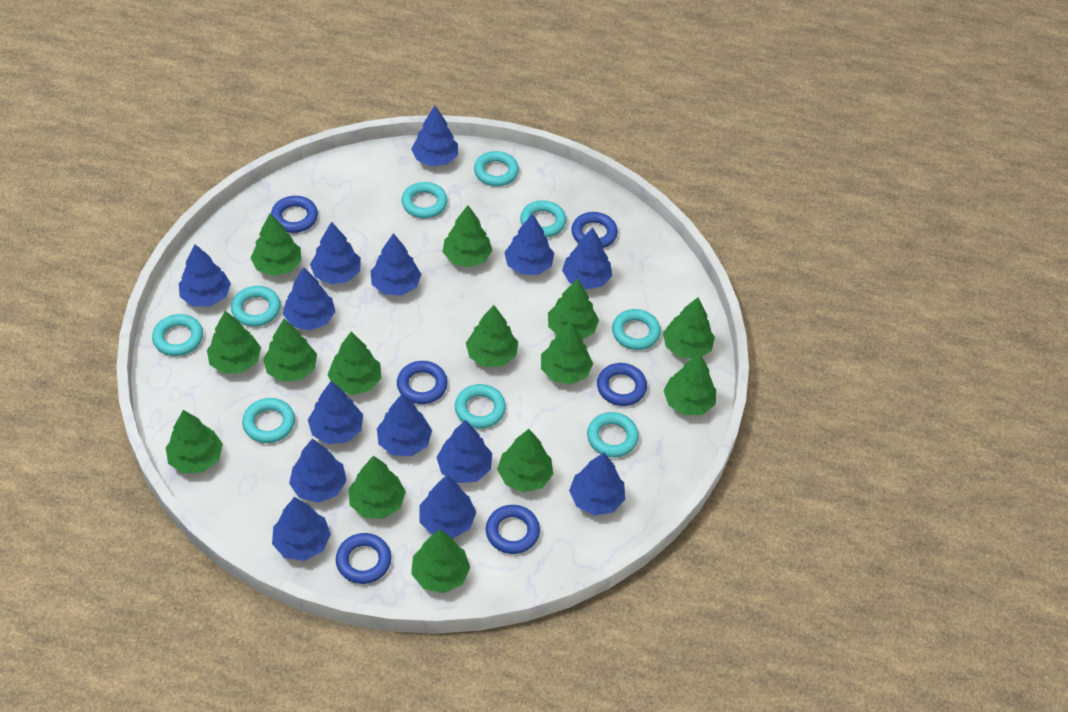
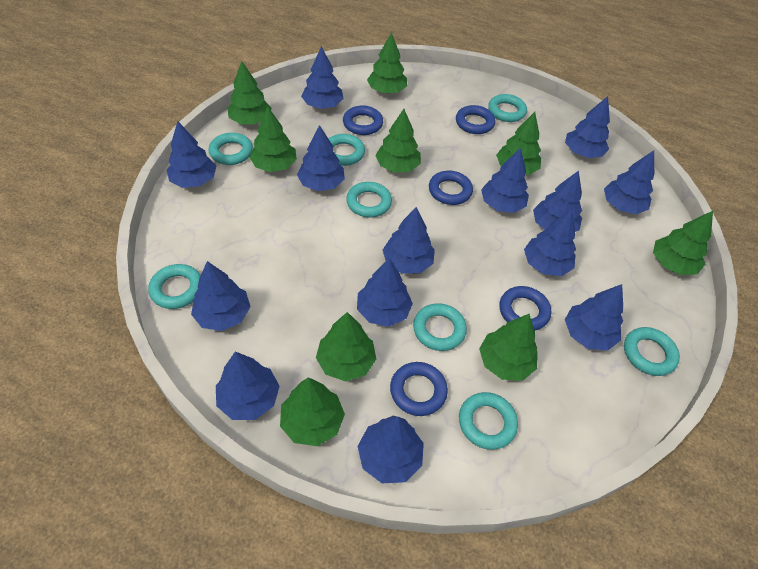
blue ring: 6 -> 5
green tree: 14 -> 9
turquoise ring: 9 -> 8

